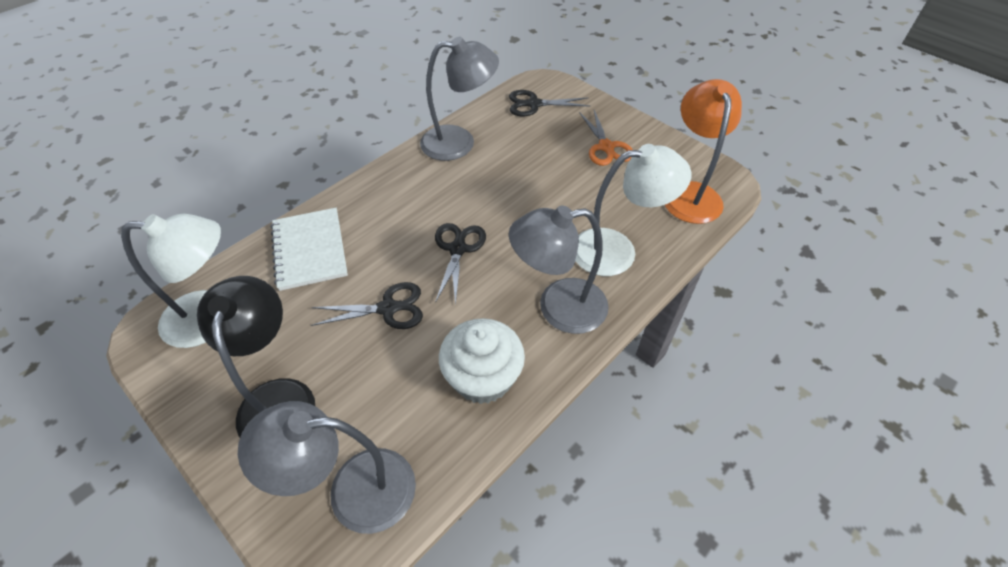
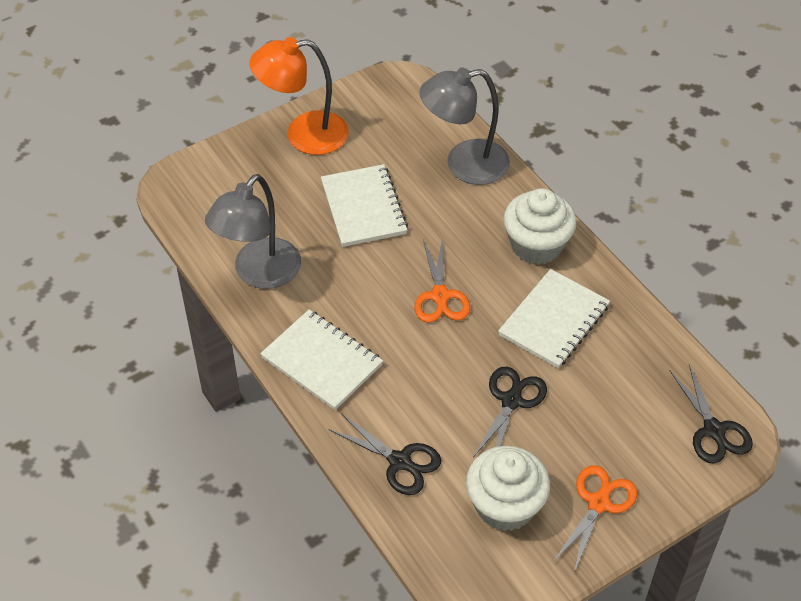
black lamp: 1 -> 0
grey lamp: 3 -> 2
orange scissors: 1 -> 2
white cupcake: 1 -> 2
white lamp: 2 -> 0
white notebook: 1 -> 3

